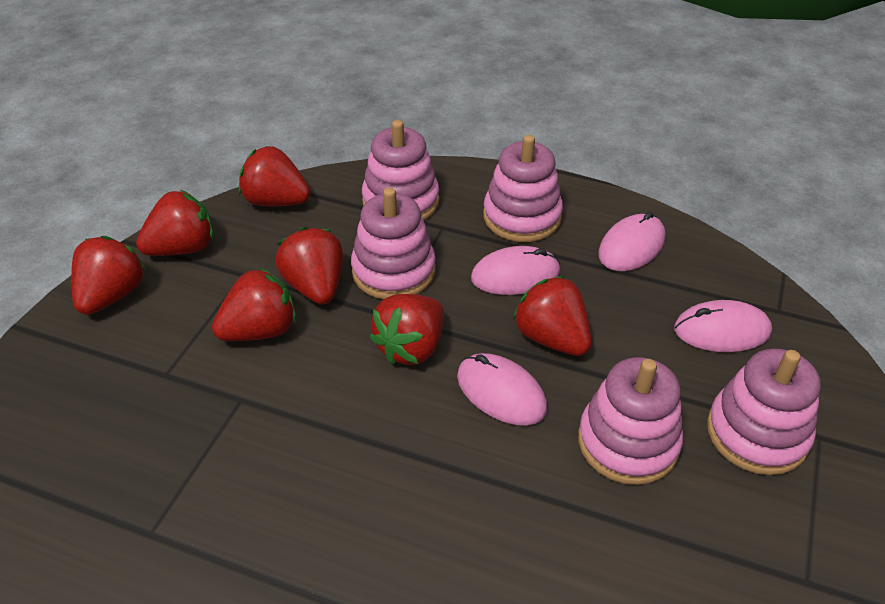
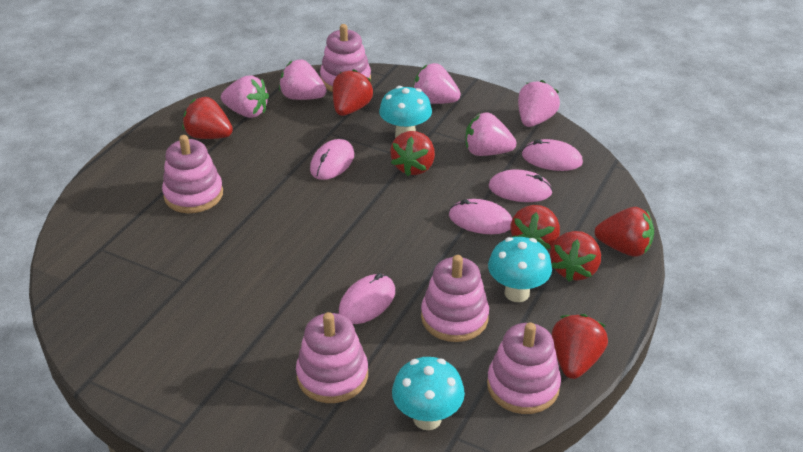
pink mouse: 4 -> 5
pink strawberry: 0 -> 5
turquoise mushroom: 0 -> 3

